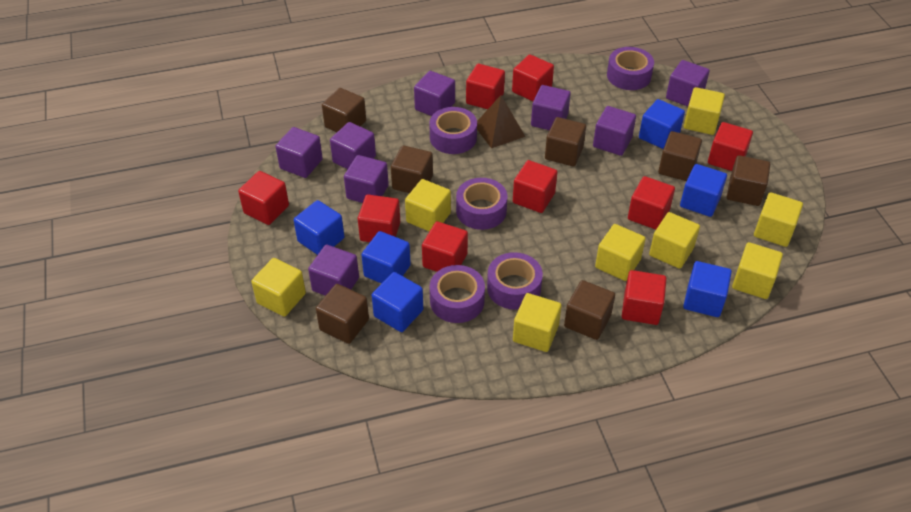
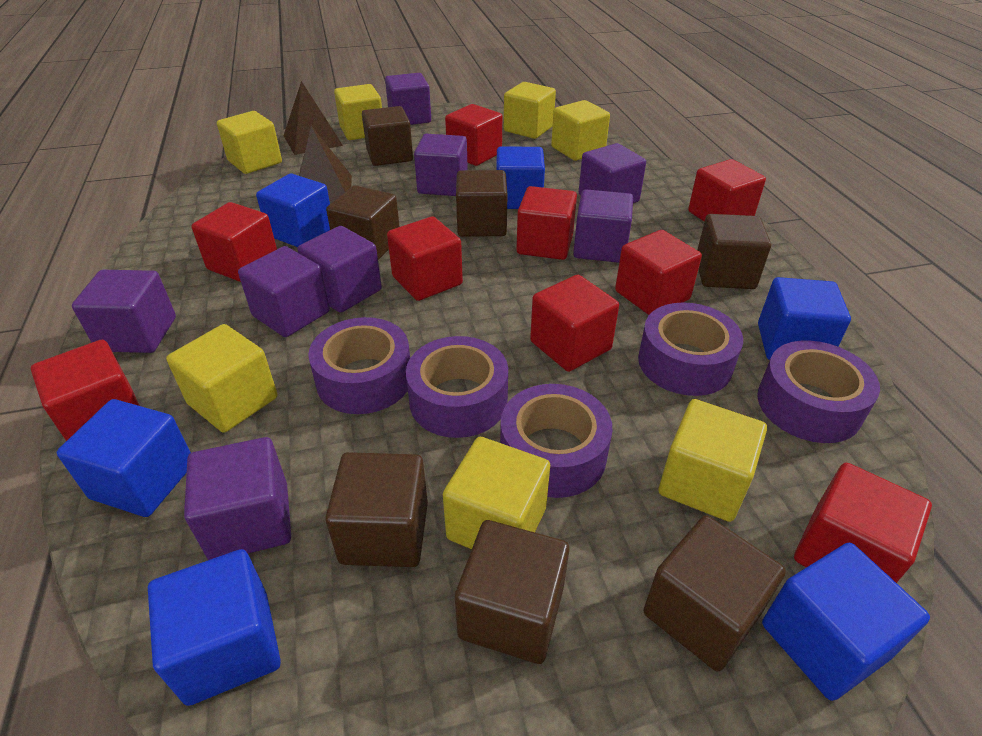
brown pyramid: 1 -> 2
yellow cube: 8 -> 7

